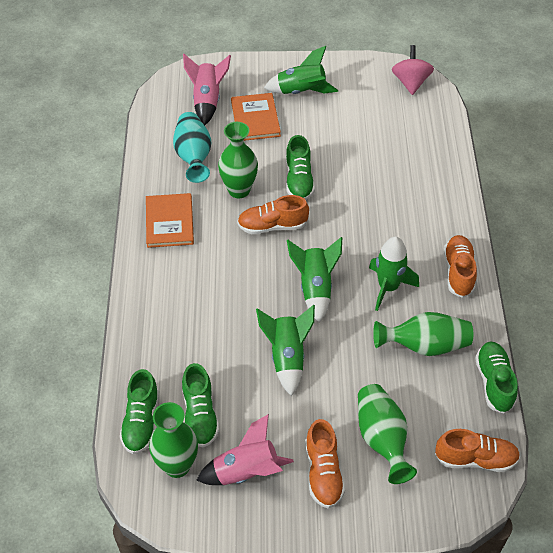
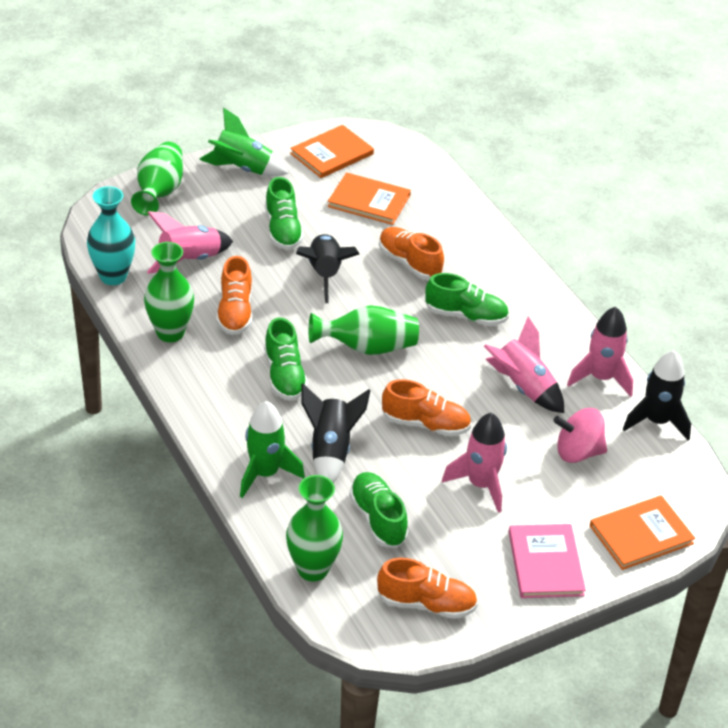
black rocket: 0 -> 3
green rocket: 4 -> 2
orange book: 2 -> 3
pink book: 0 -> 1
pink rocket: 2 -> 4

